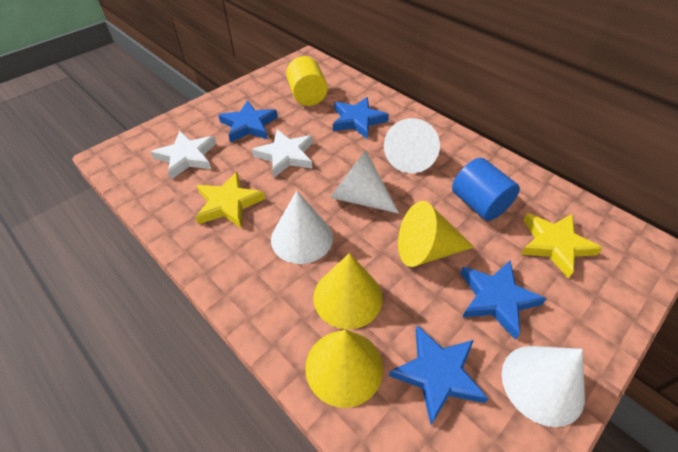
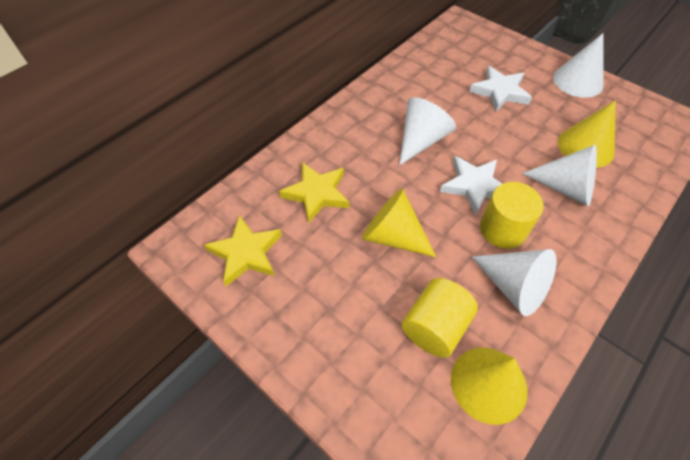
blue cylinder: 1 -> 0
blue star: 4 -> 0
yellow cylinder: 1 -> 2

